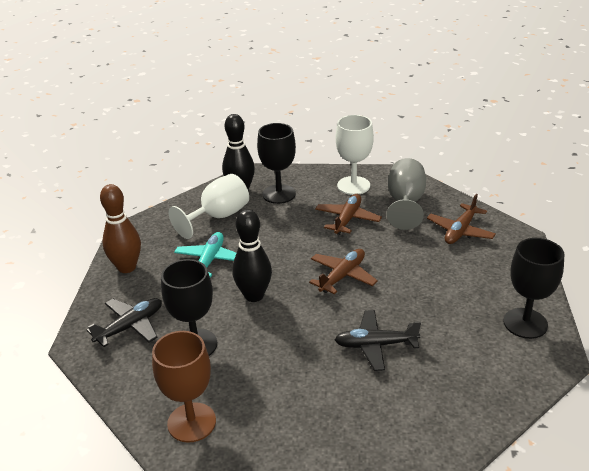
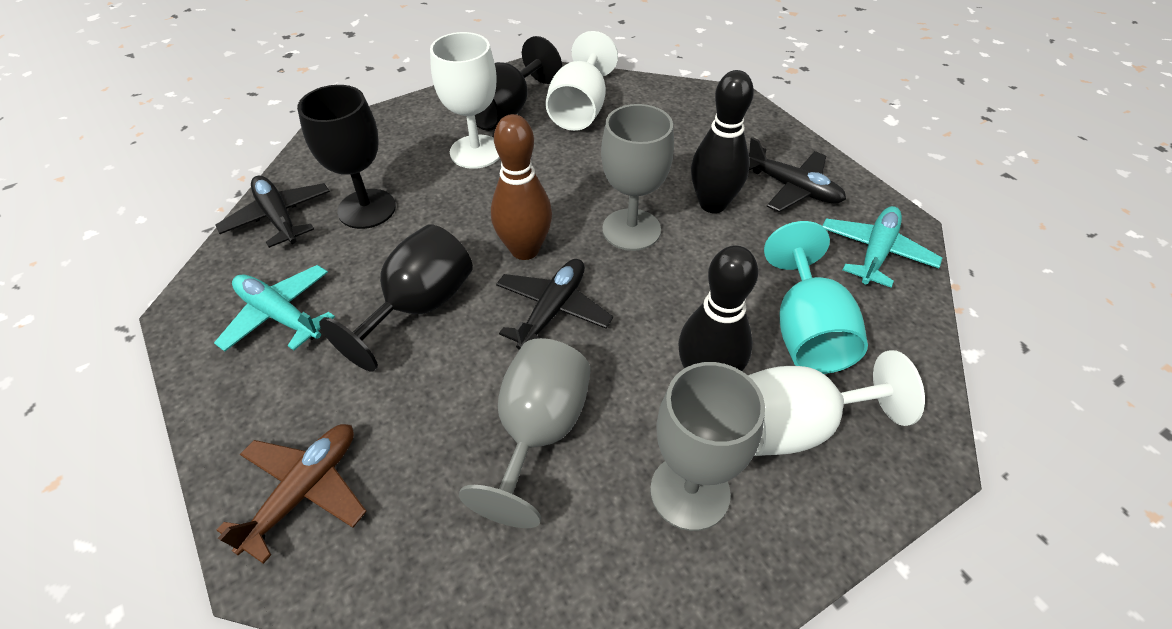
black plane: 2 -> 3
brown goblet: 1 -> 0
brown plane: 3 -> 1
grey goblet: 1 -> 3
turquoise goblet: 0 -> 1
turquoise plane: 1 -> 2
white goblet: 2 -> 3

